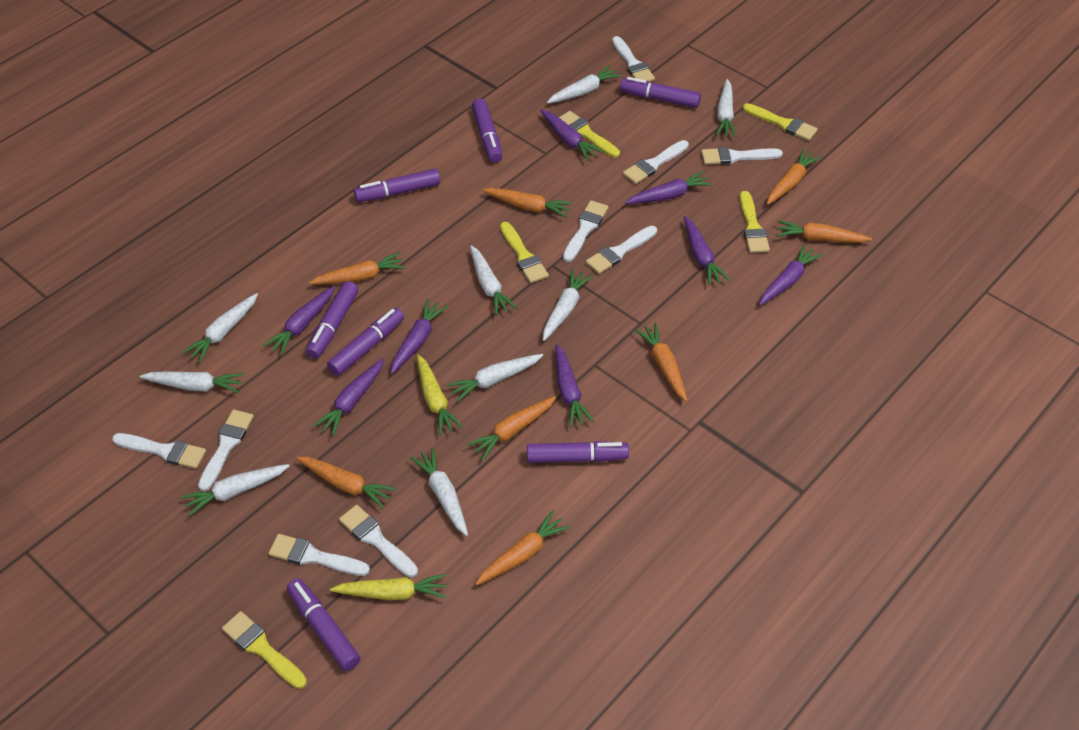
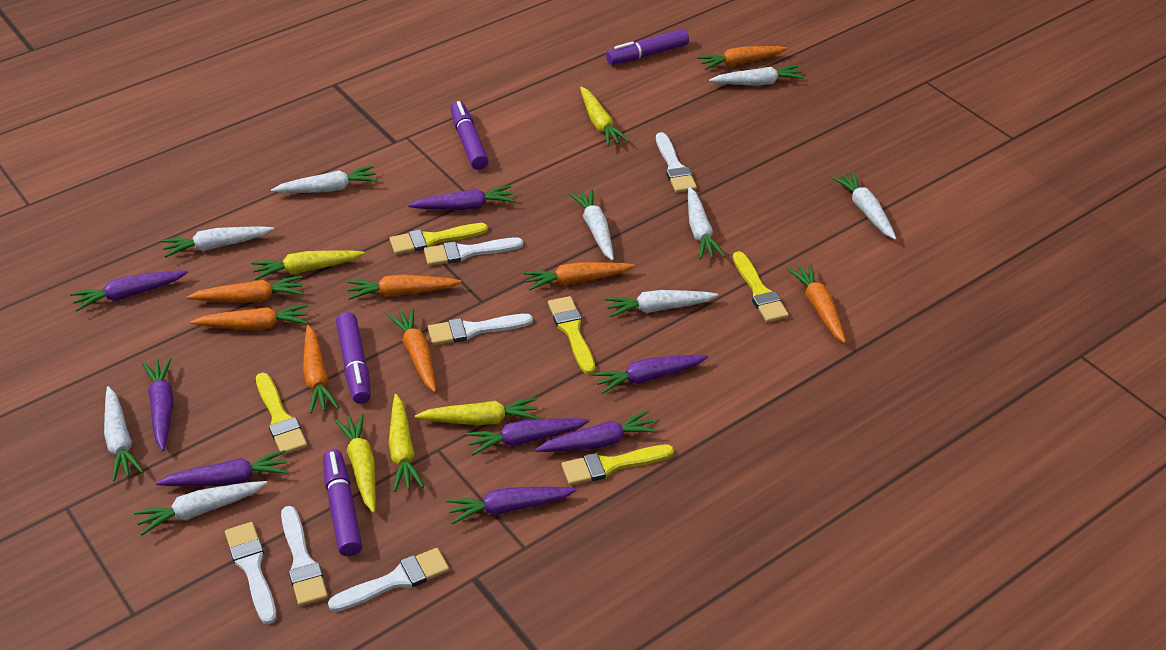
purple marker: 7 -> 4
white brush: 9 -> 6
yellow carrot: 2 -> 5

